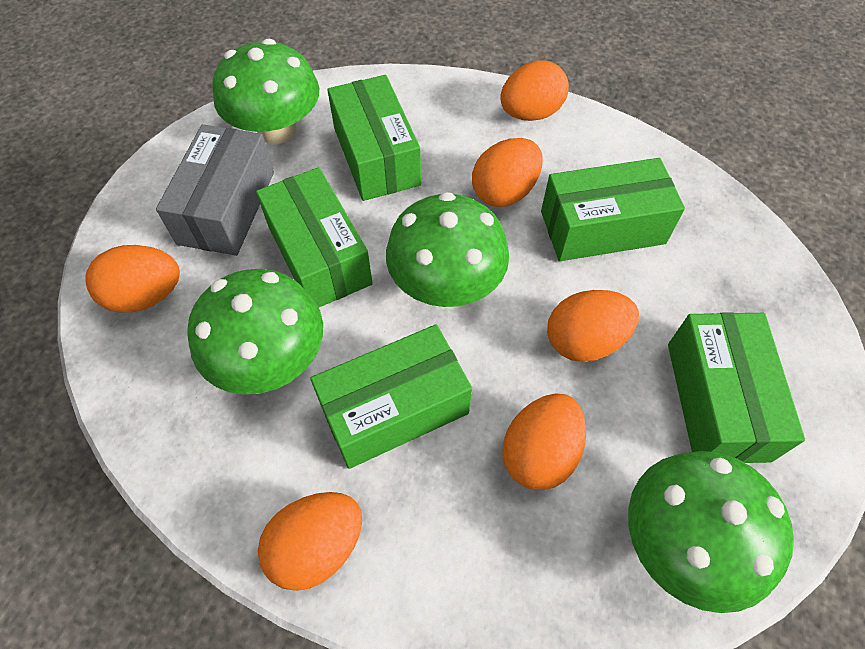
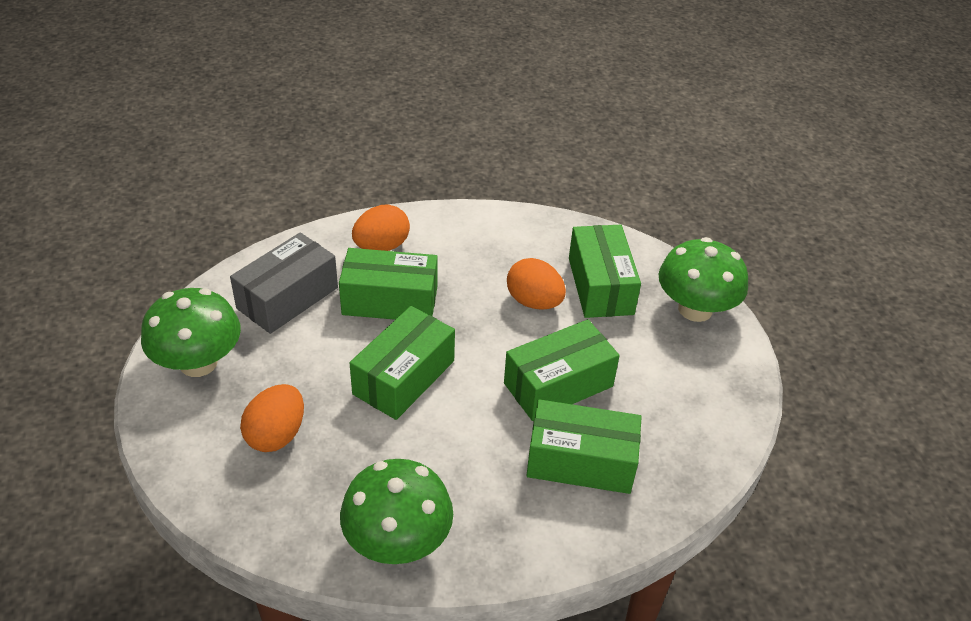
green mushroom: 4 -> 3
orange egg: 6 -> 3

